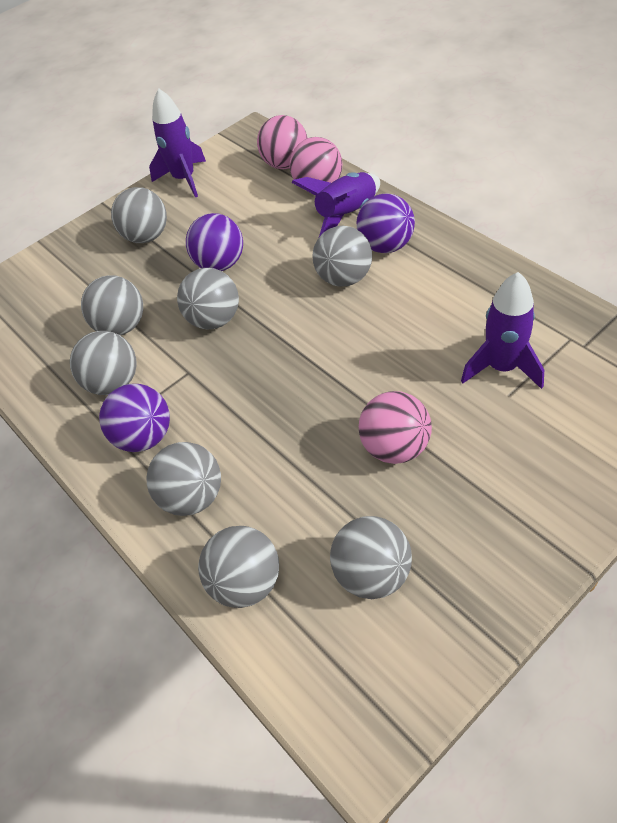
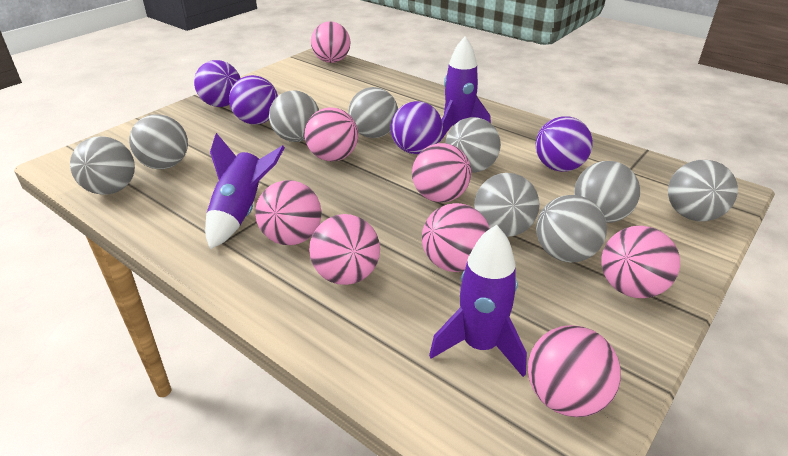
grey ball: 8 -> 9
pink ball: 3 -> 8
purple ball: 3 -> 4

